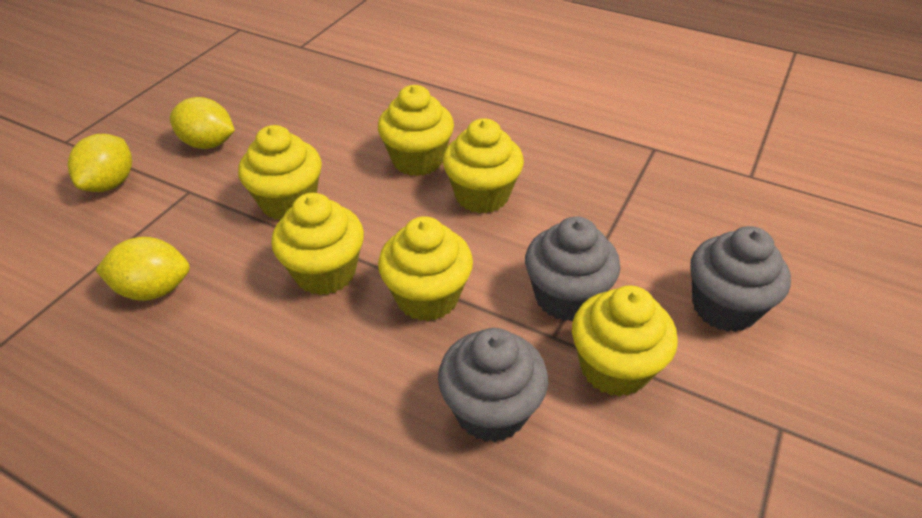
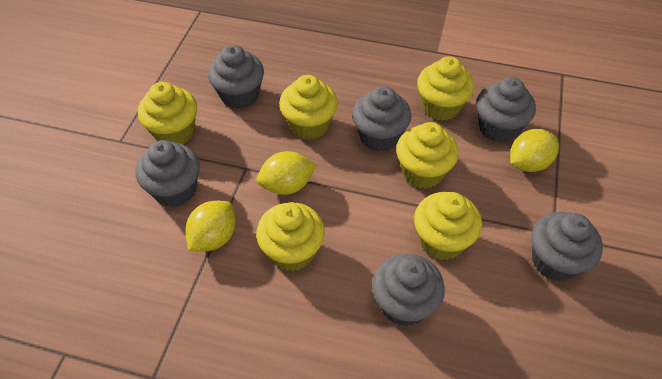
grey cupcake: 3 -> 6

